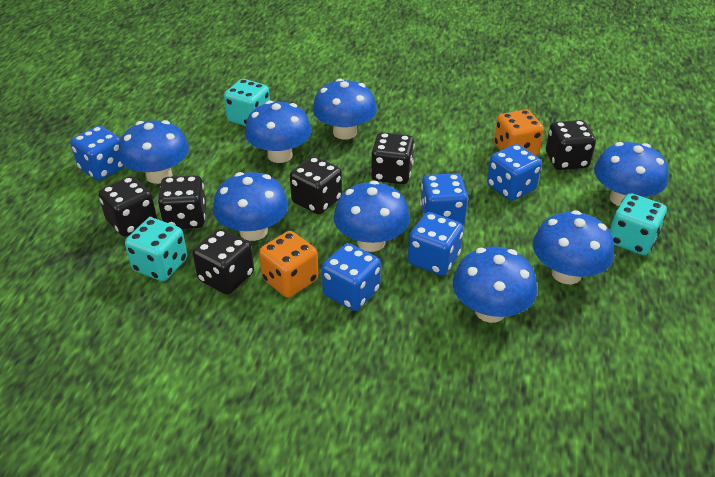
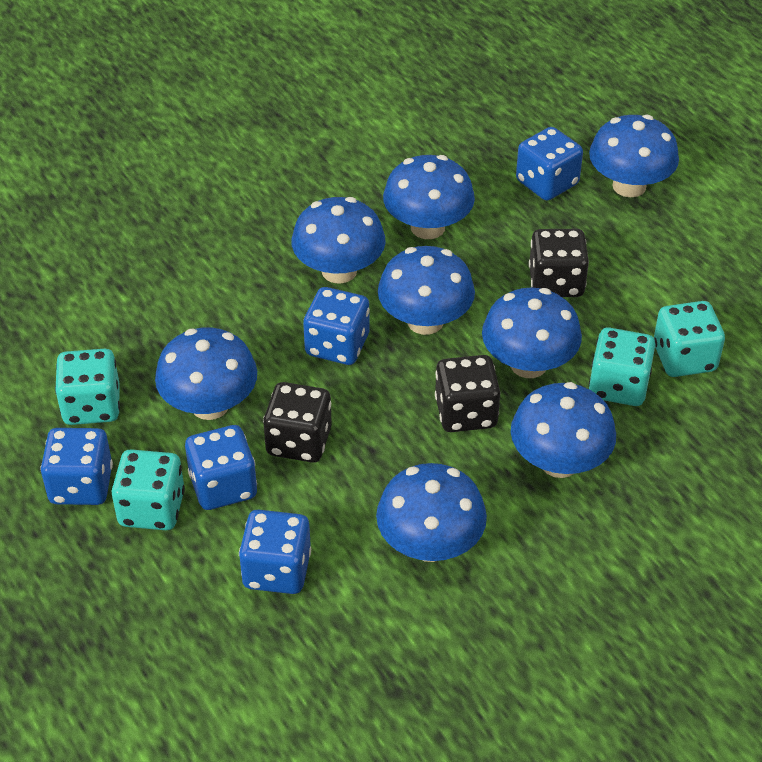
black dice: 6 -> 3
orange dice: 2 -> 0
turquoise dice: 3 -> 4

